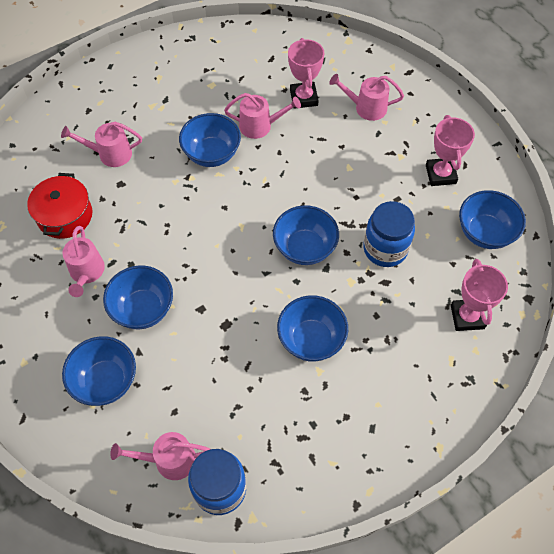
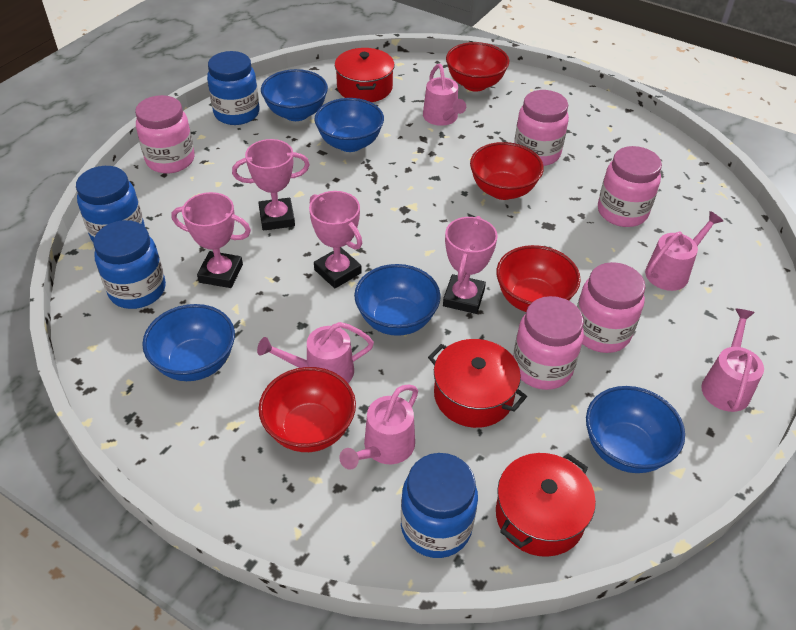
blue bowl: 6 -> 5
blue jar: 2 -> 4
pink jar: 0 -> 5
pink trophy: 3 -> 4
red bowl: 0 -> 4
red pot: 1 -> 3

